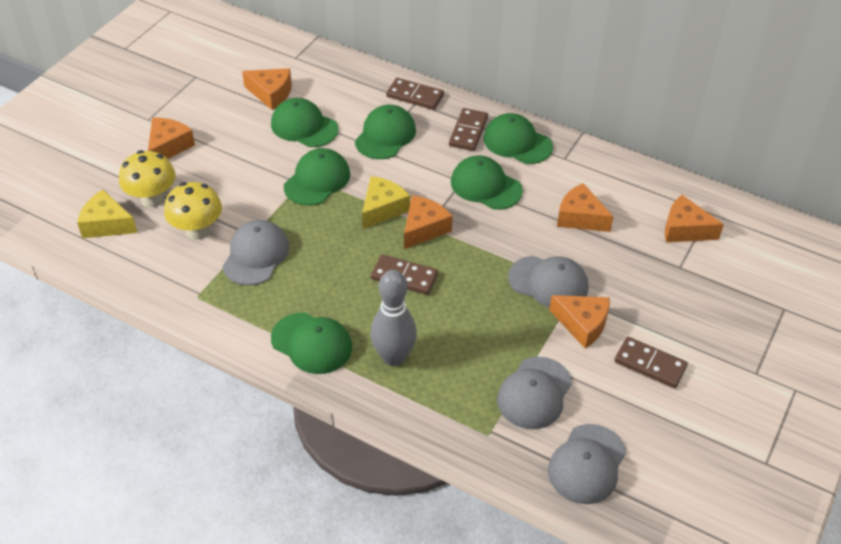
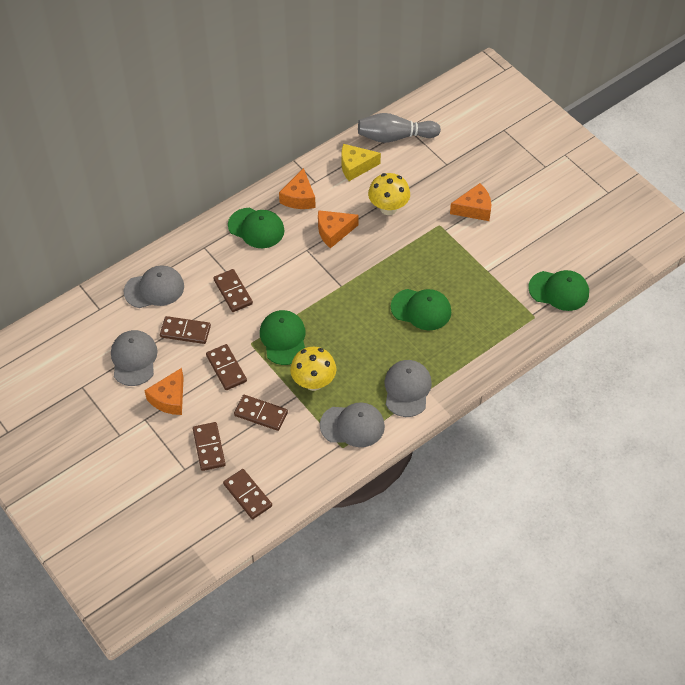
brown domino: 4 -> 6
green cap: 6 -> 4
orange cheese: 6 -> 4
yellow cheese: 2 -> 1

